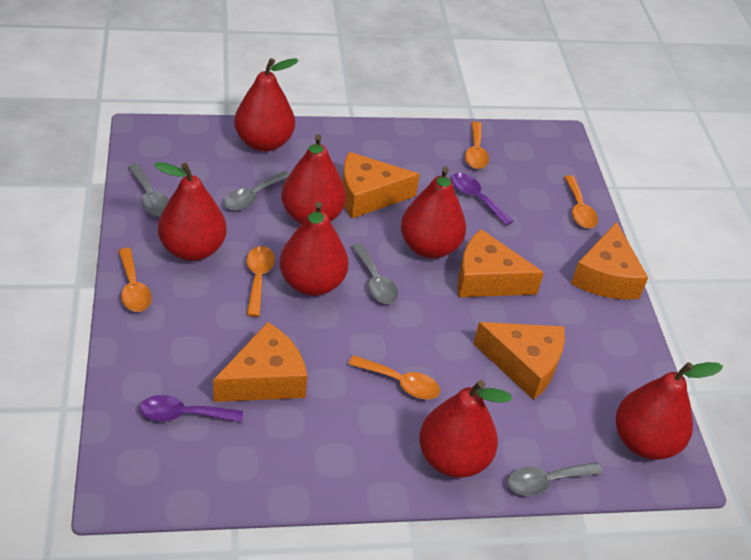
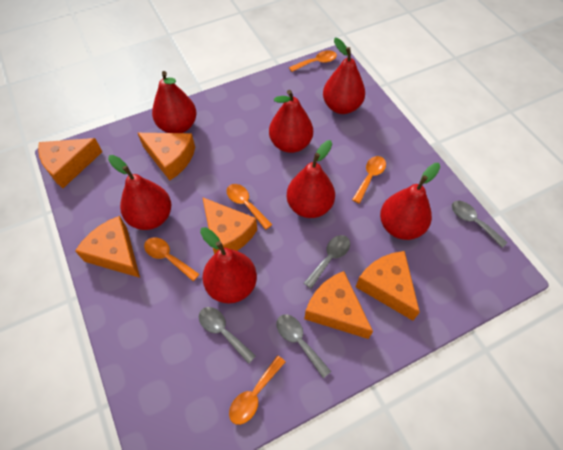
orange cheese: 5 -> 6
purple spoon: 2 -> 0

